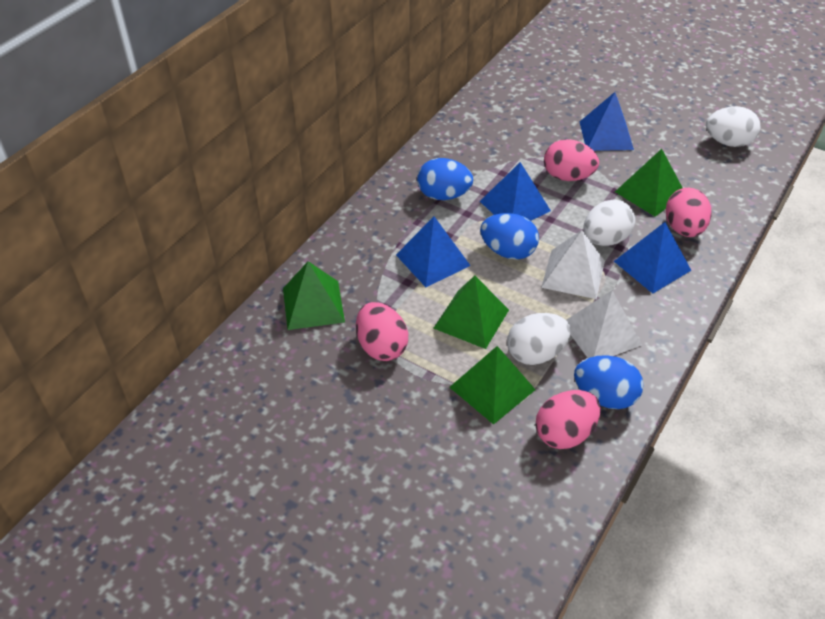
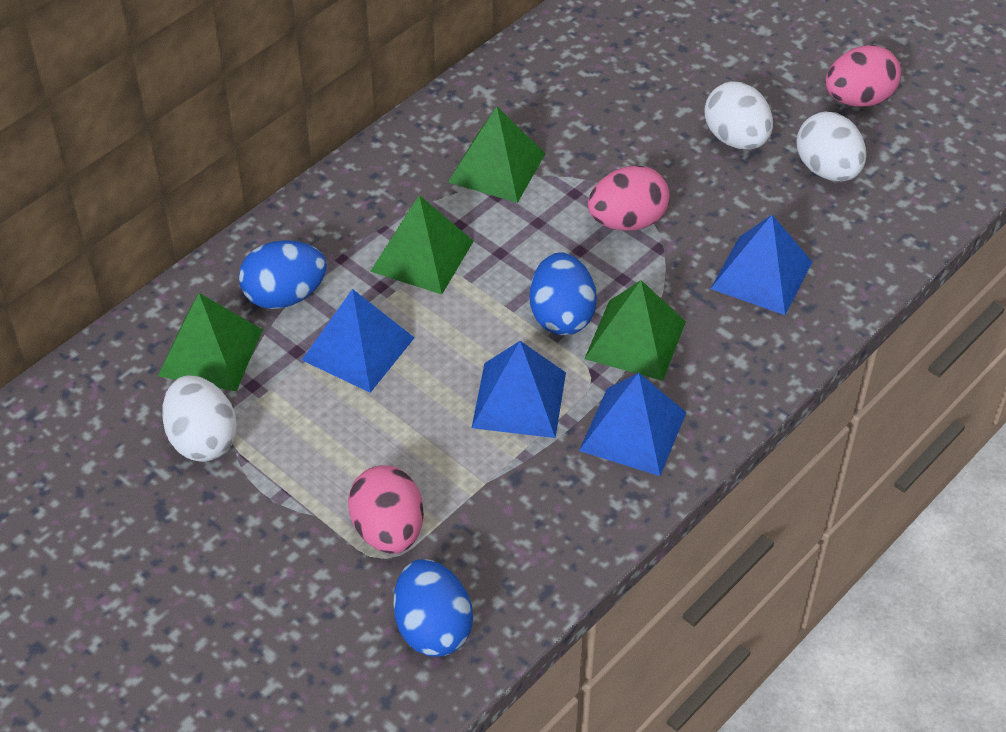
pink egg: 4 -> 3
white pyramid: 2 -> 0

